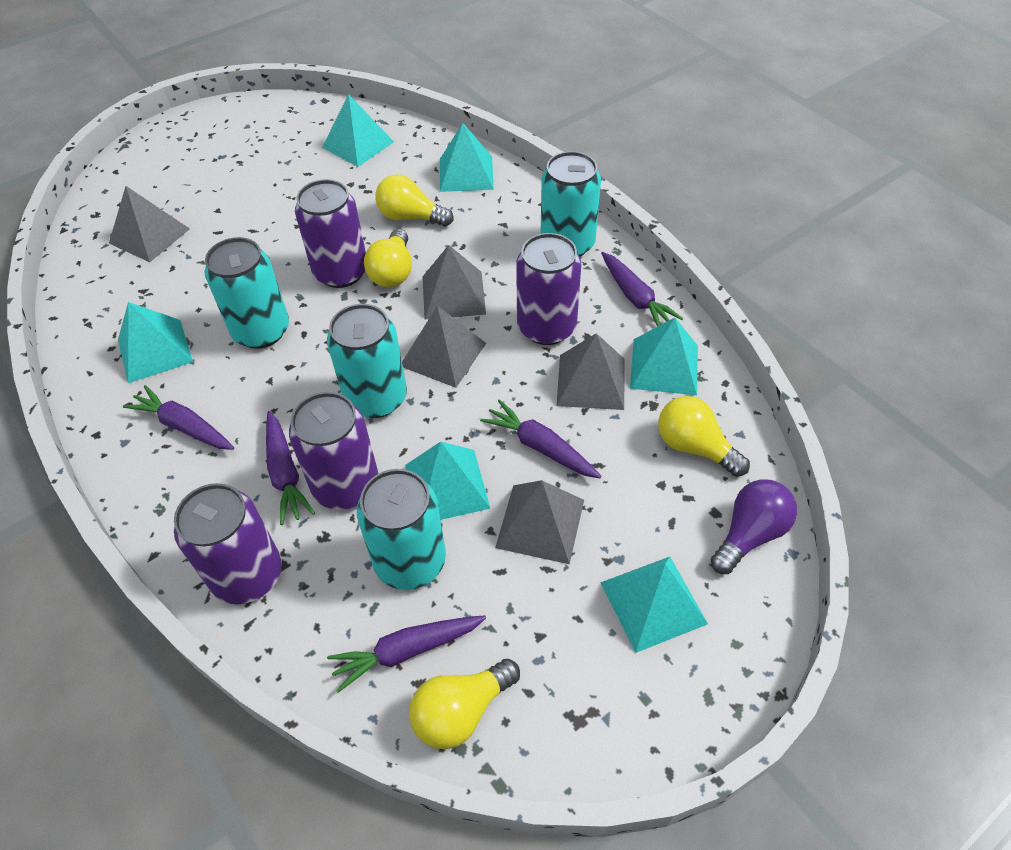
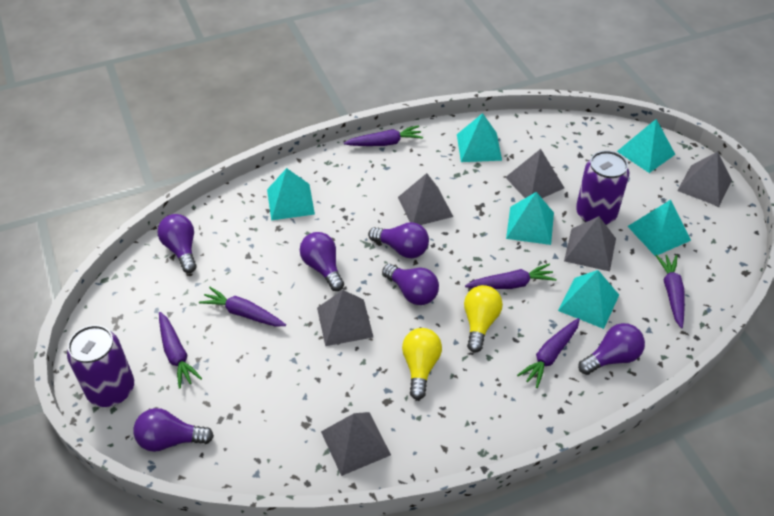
grey pyramid: 5 -> 6
purple can: 4 -> 2
purple carrot: 5 -> 6
purple light bulb: 1 -> 6
turquoise can: 4 -> 0
yellow light bulb: 4 -> 2

